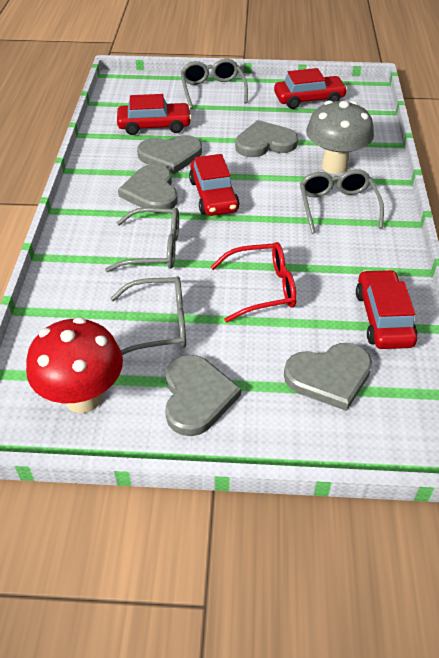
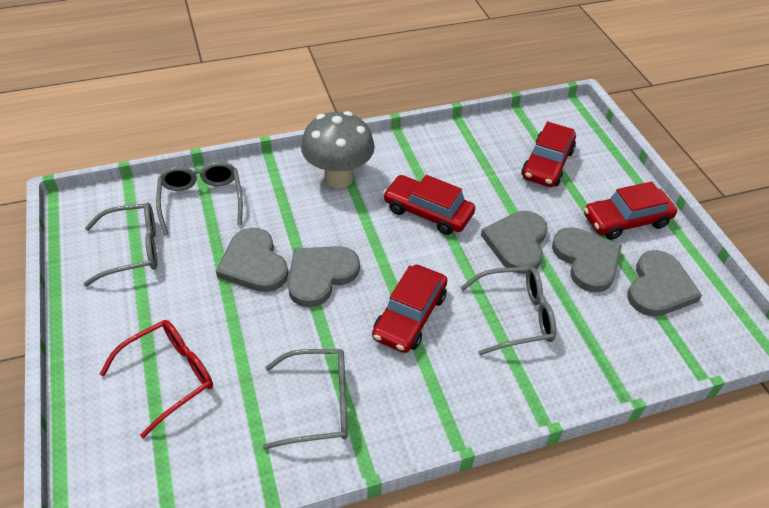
red mushroom: 1 -> 0

